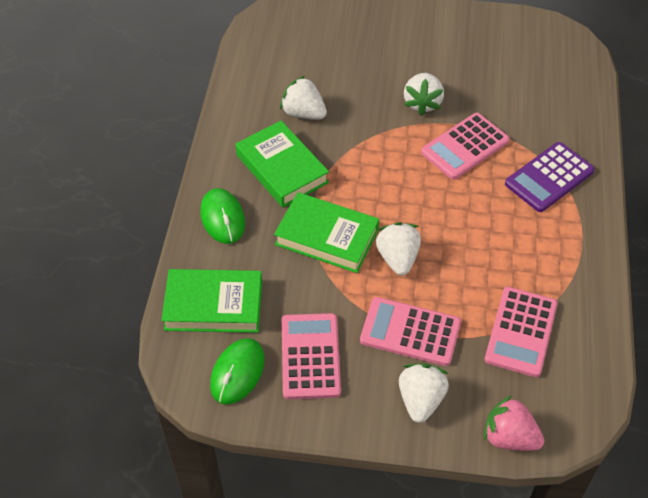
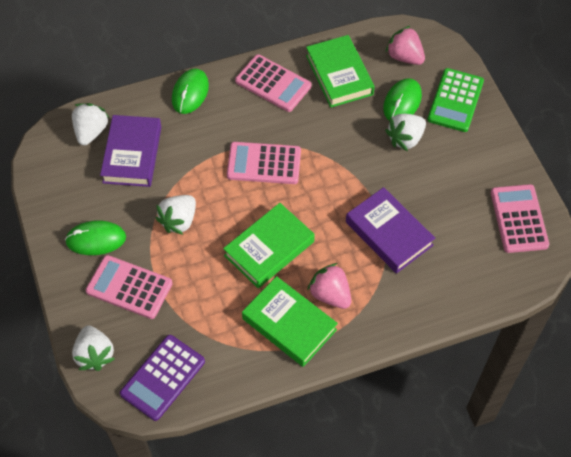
green calculator: 0 -> 1
green mouse: 2 -> 3
pink strawberry: 1 -> 2
purple book: 0 -> 2

